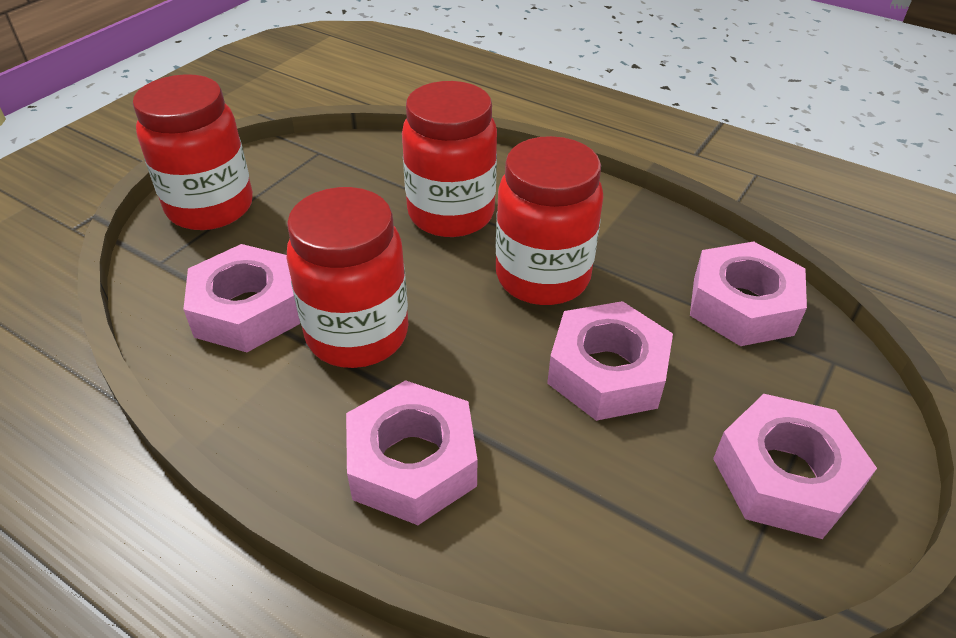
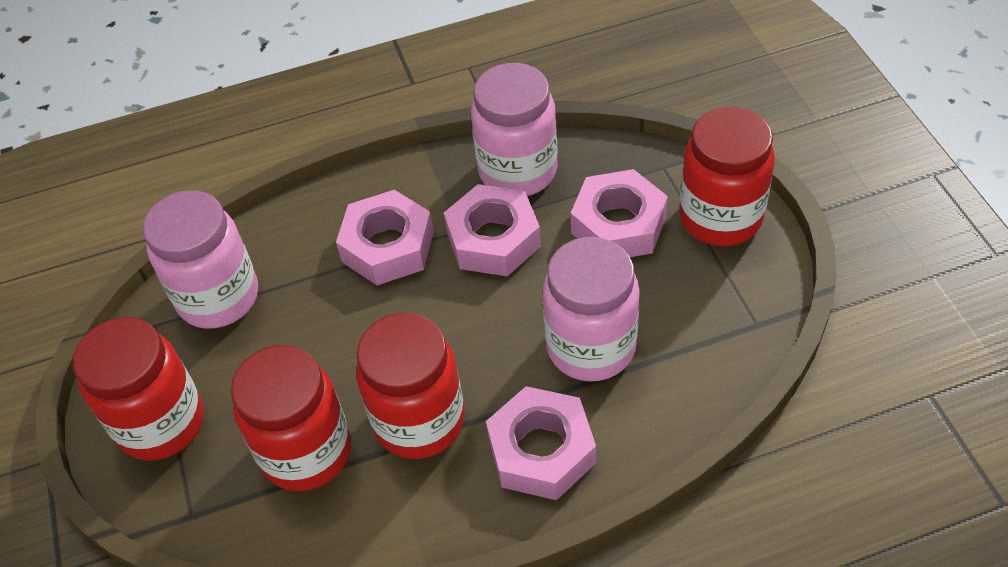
pink jar: 0 -> 3
pink nut: 5 -> 4

